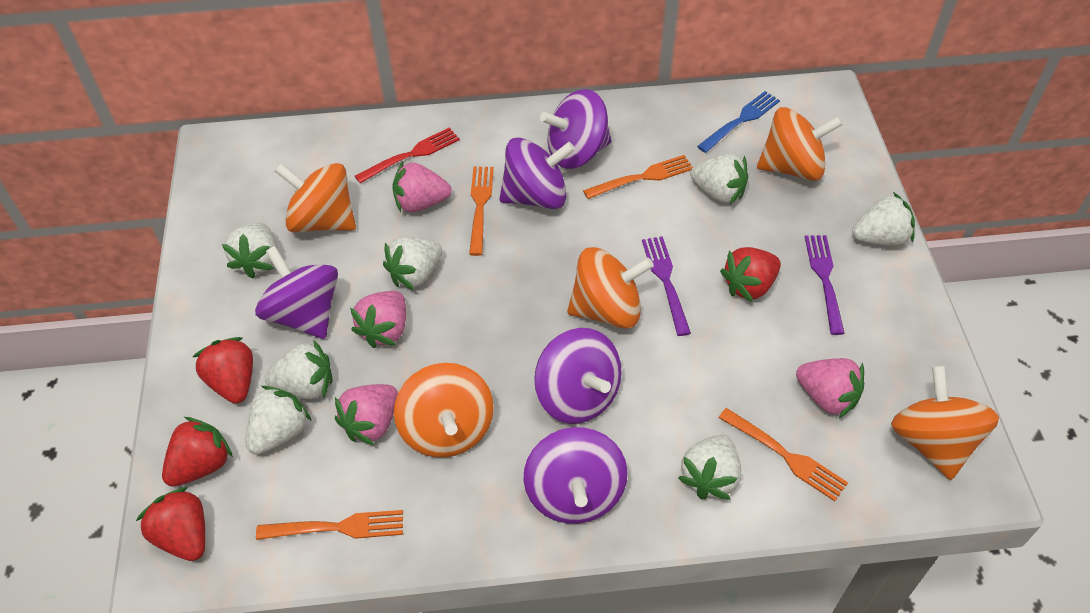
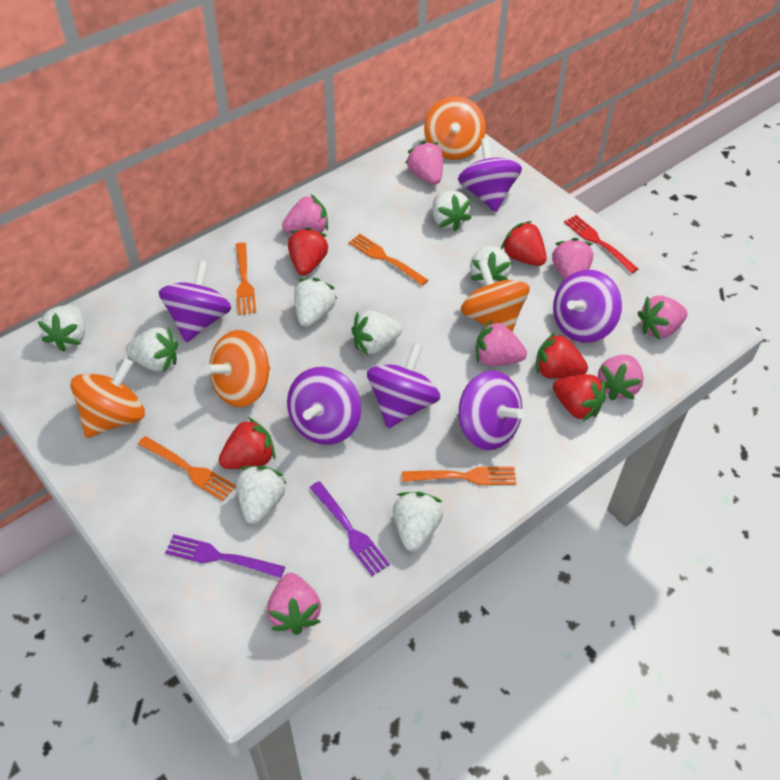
blue fork: 1 -> 0
orange spinning top: 5 -> 4
pink strawberry: 4 -> 7
purple spinning top: 5 -> 6
red strawberry: 4 -> 5
white strawberry: 7 -> 8

